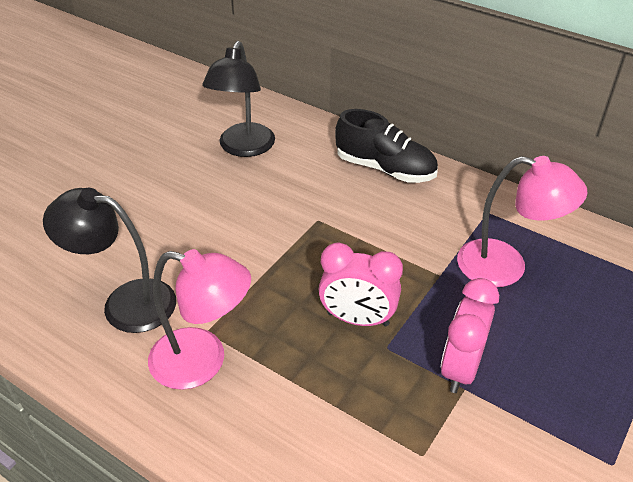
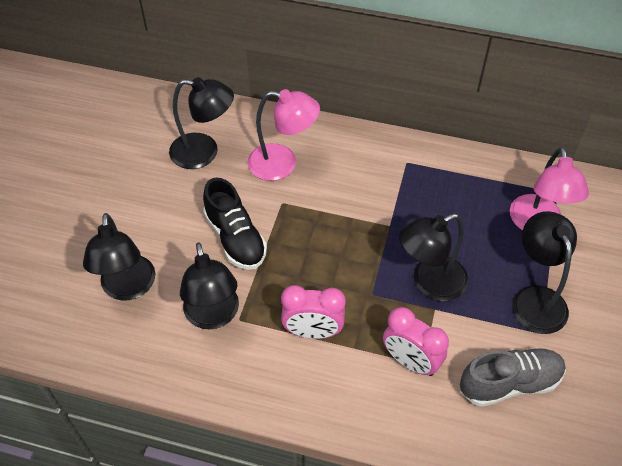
black lamp: 2 -> 5
grey shoe: 0 -> 1

